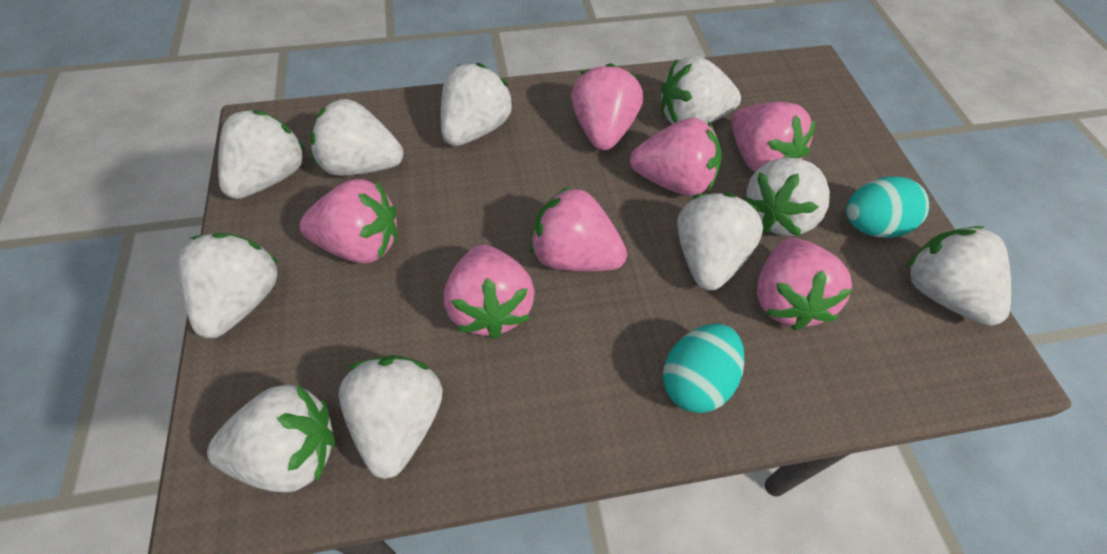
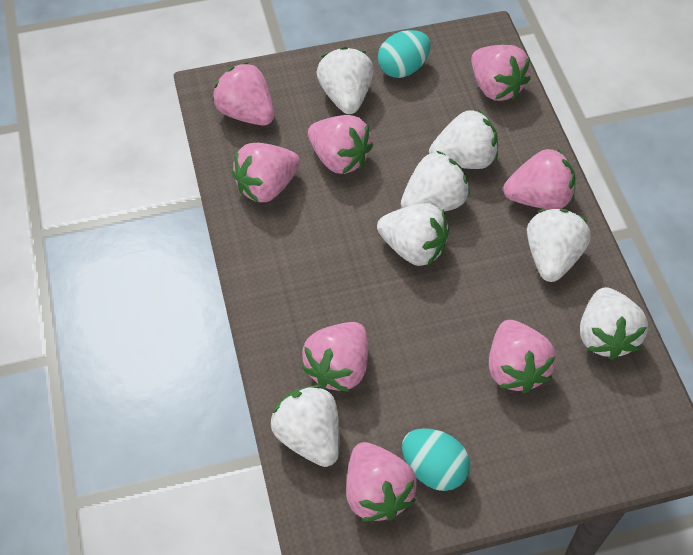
pink strawberry: 7 -> 8
white strawberry: 10 -> 7

